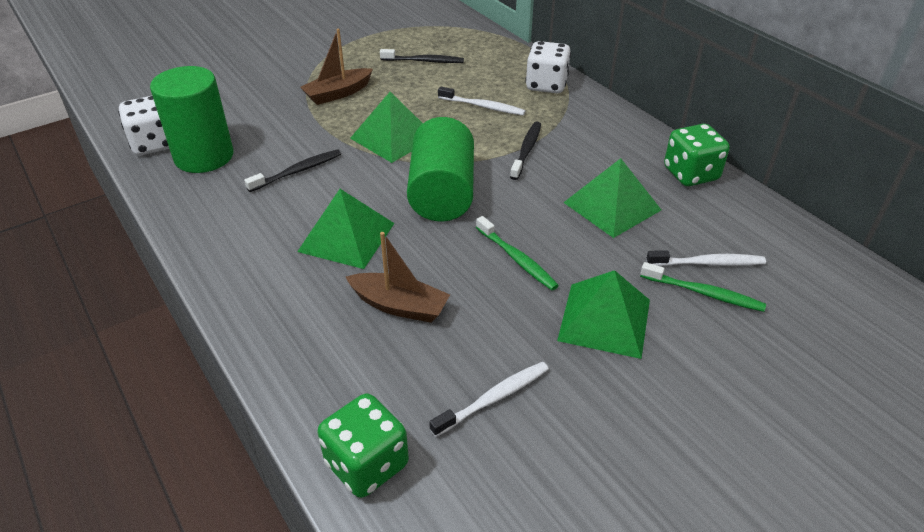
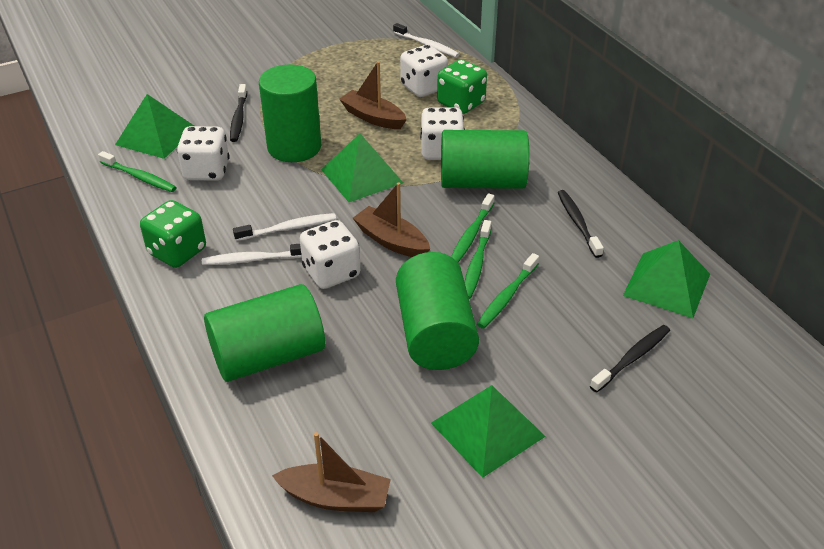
brown boat: 2 -> 3
green cylinder: 2 -> 4
green toothbrush: 2 -> 4
white dice: 2 -> 4

